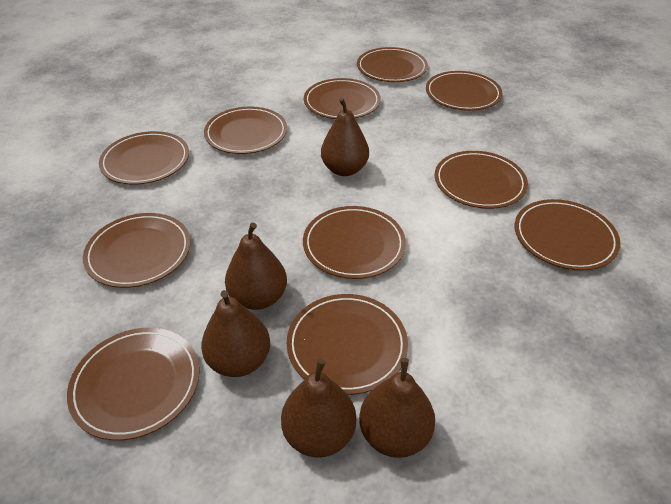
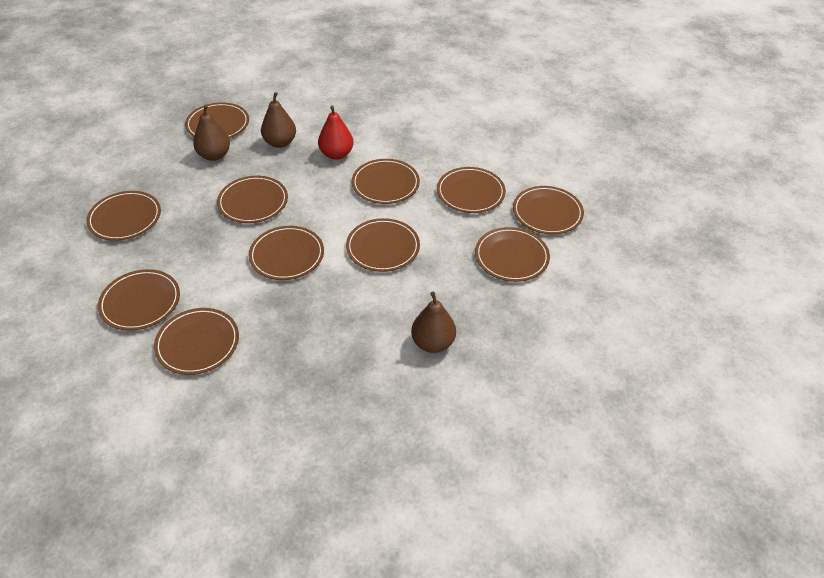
brown pear: 5 -> 3
red pear: 0 -> 1

